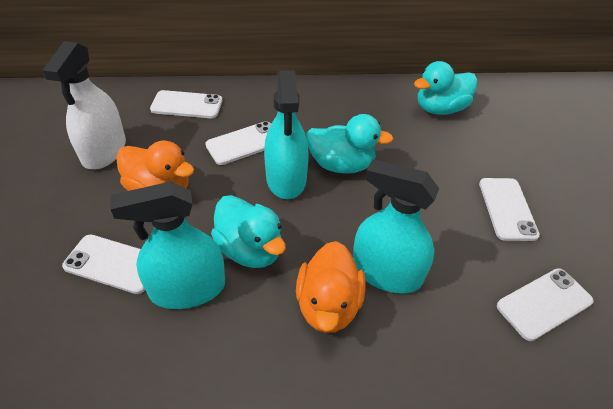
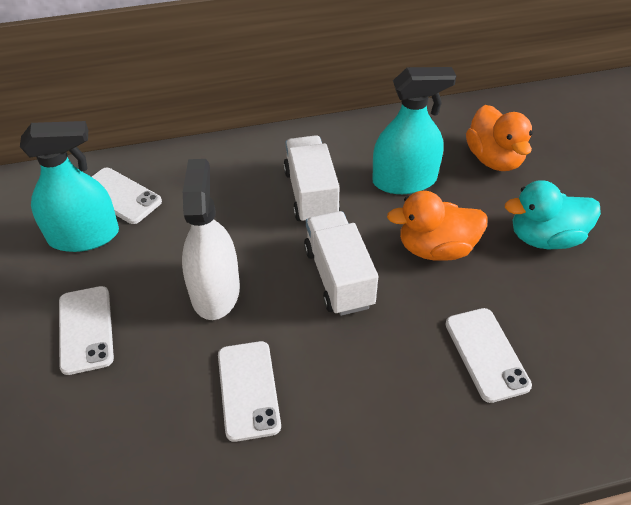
turquoise duck: 3 -> 1
turquoise spray bottle: 3 -> 2
white phone: 5 -> 4
white truck: 0 -> 2

